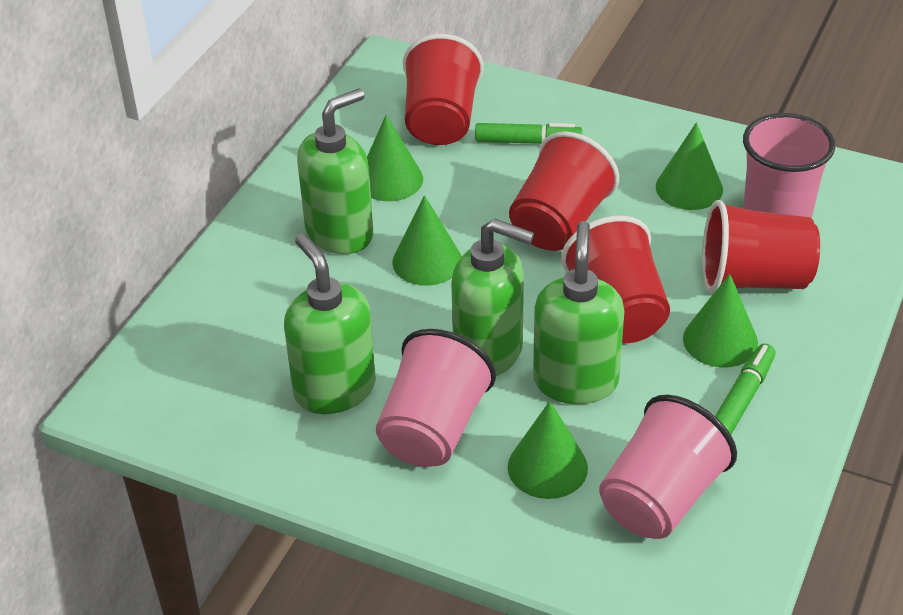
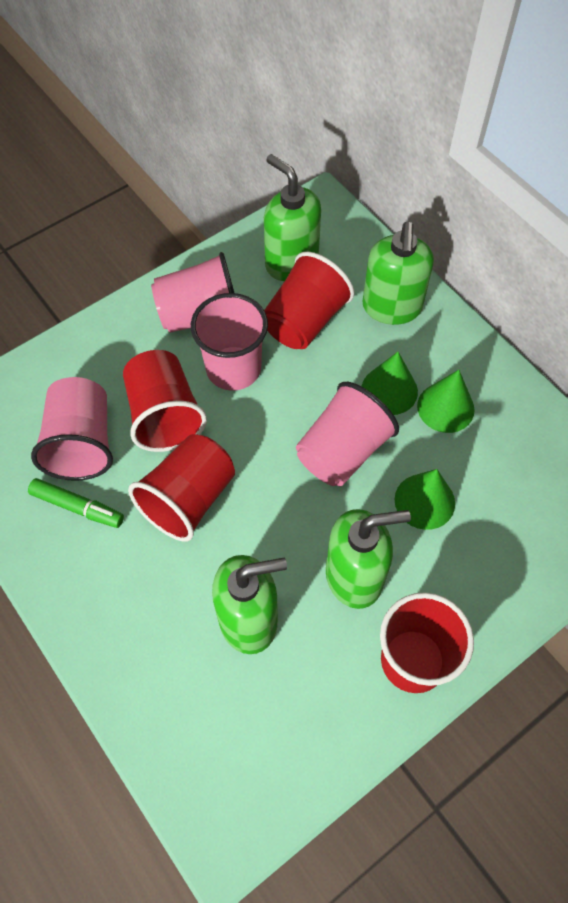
green cone: 5 -> 3
green marker: 2 -> 1
pink cup: 3 -> 4

